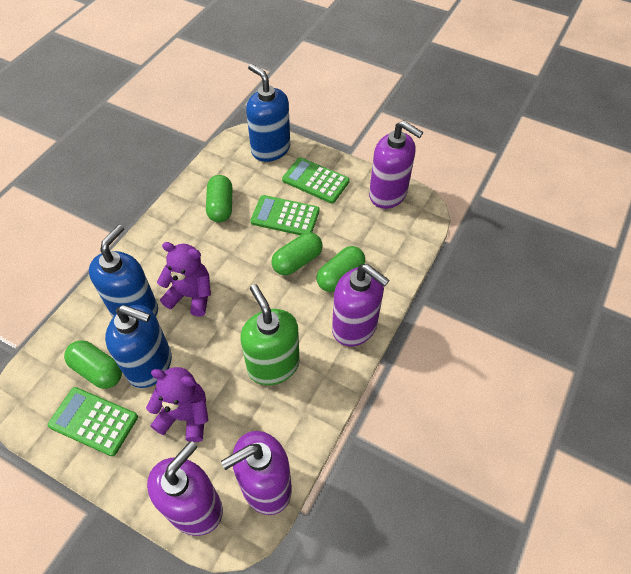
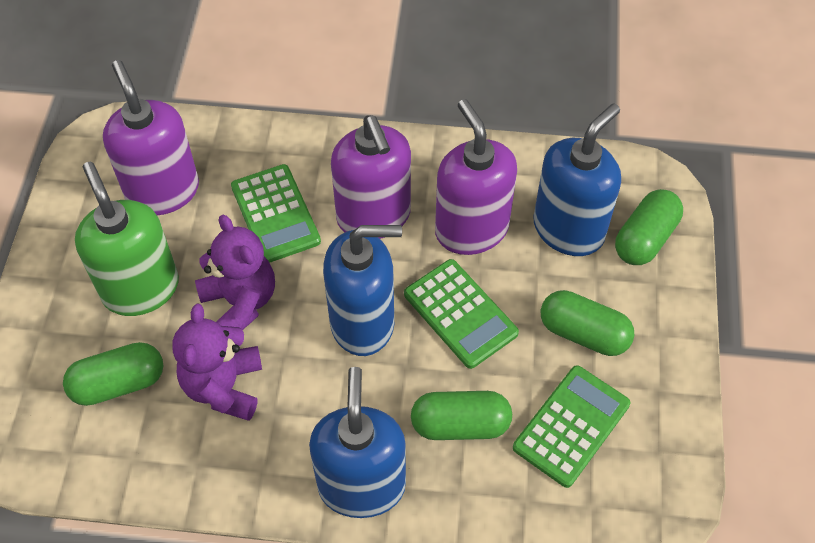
purple soap dispenser: 4 -> 3

